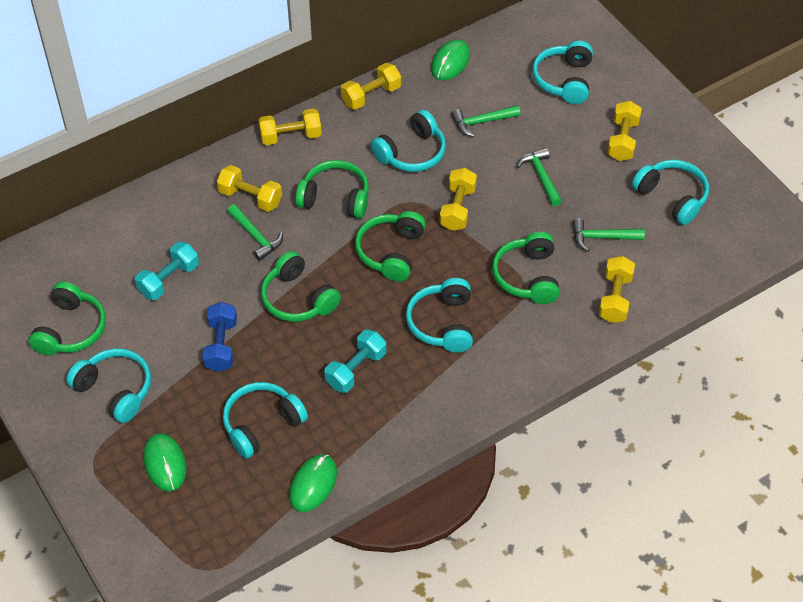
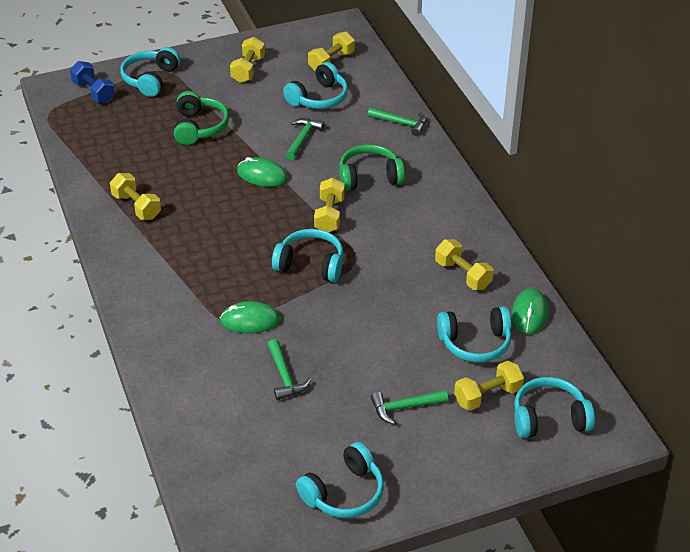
green headphones: 5 -> 2
turquoise dumbbell: 2 -> 0

